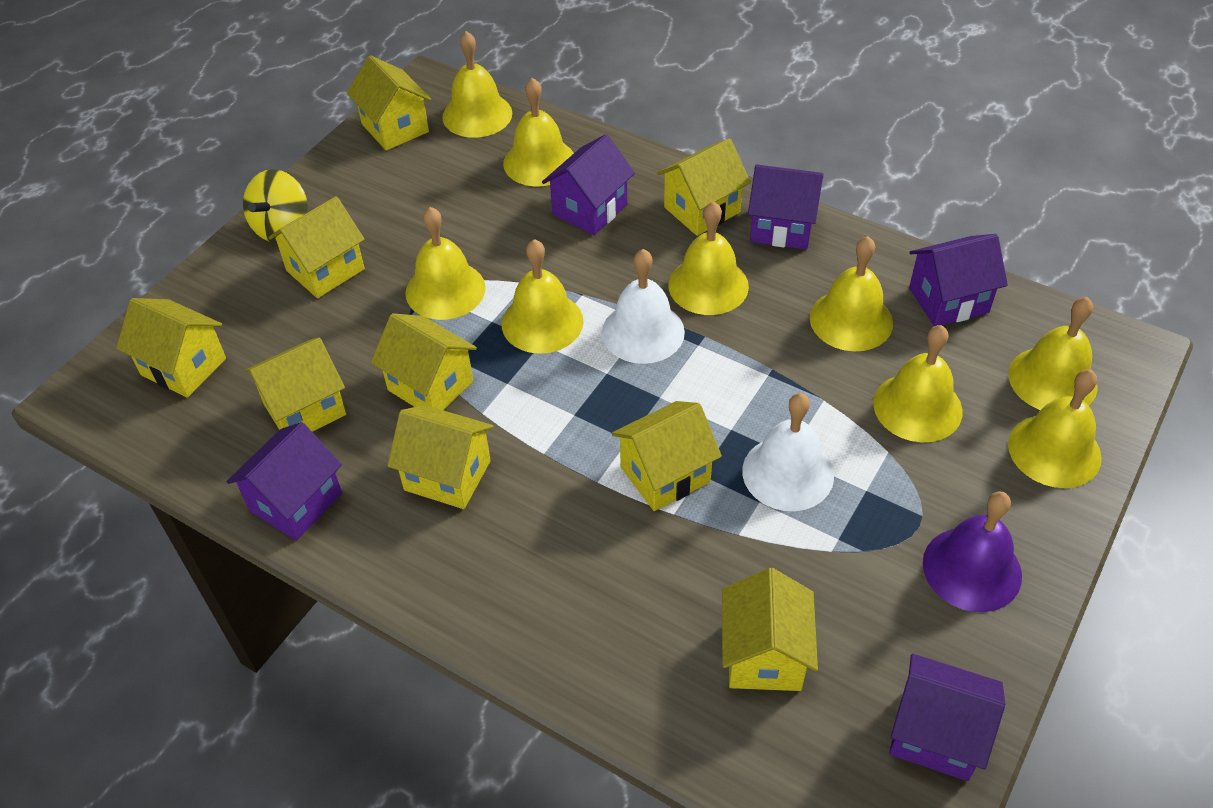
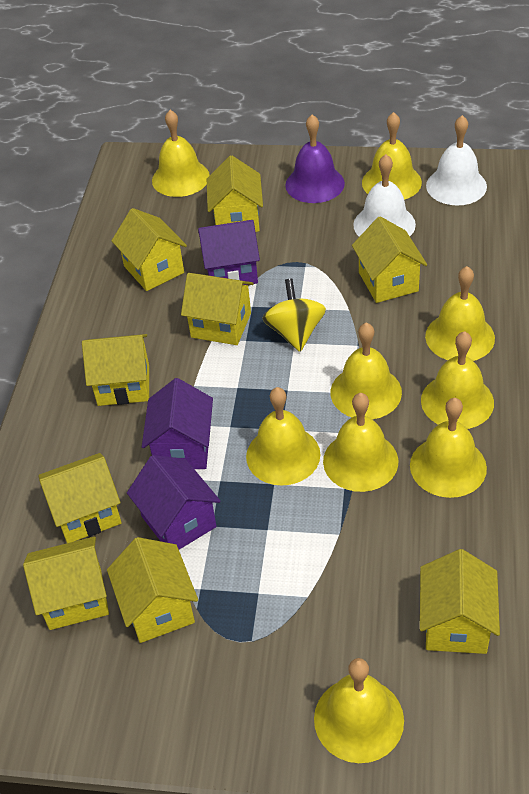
purple house: 5 -> 3

